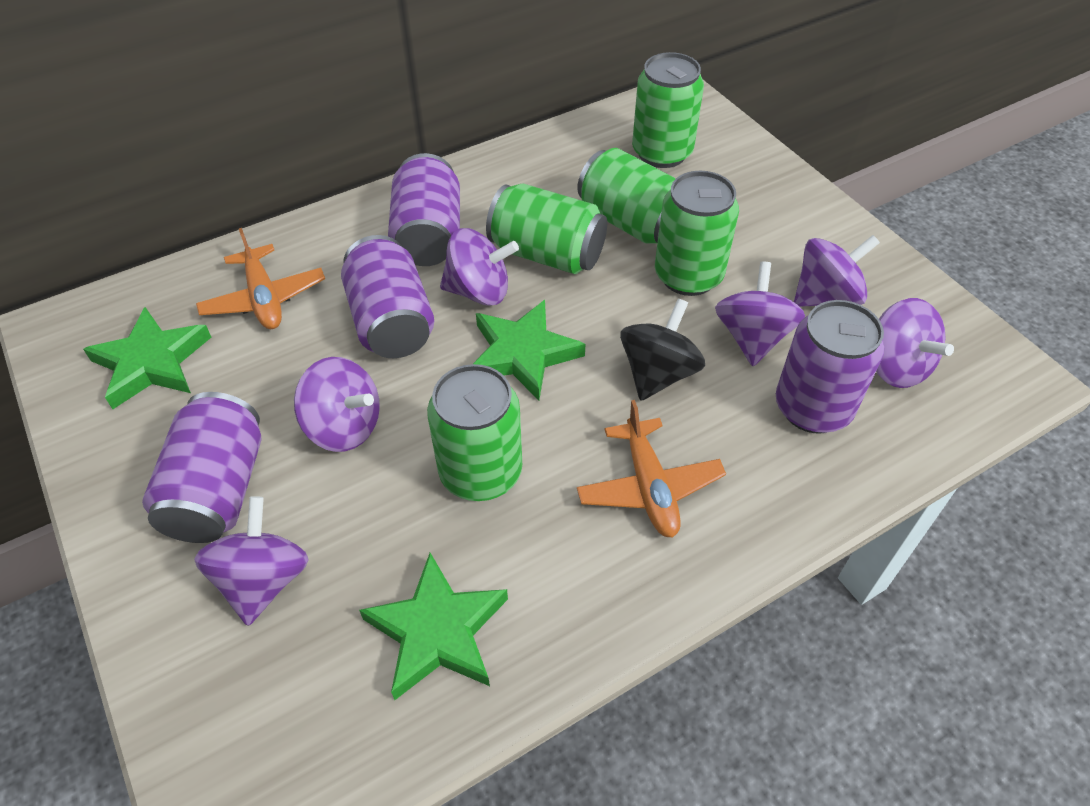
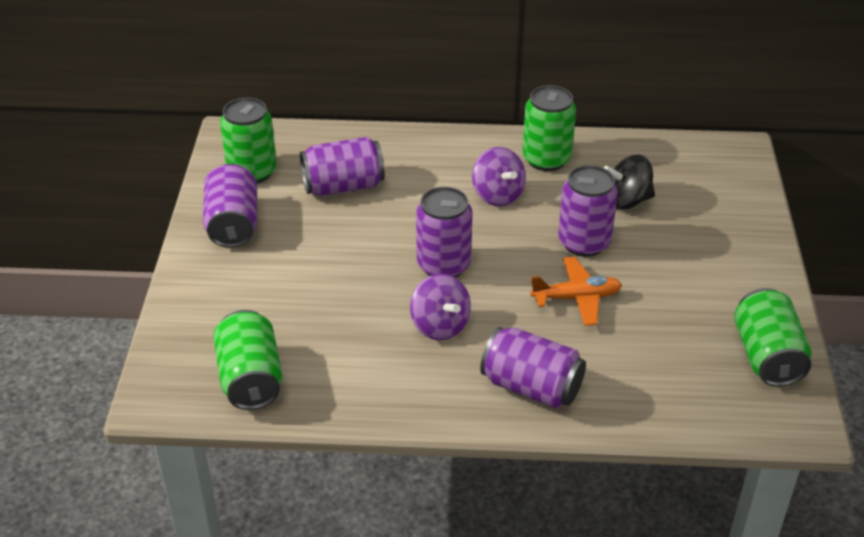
green can: 5 -> 4
green star: 3 -> 0
orange plane: 2 -> 1
purple can: 4 -> 5
purple spinning top: 6 -> 2

